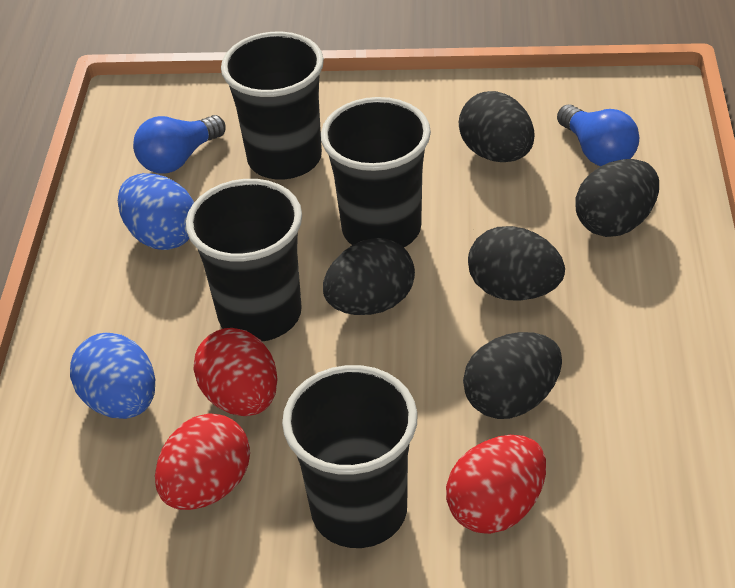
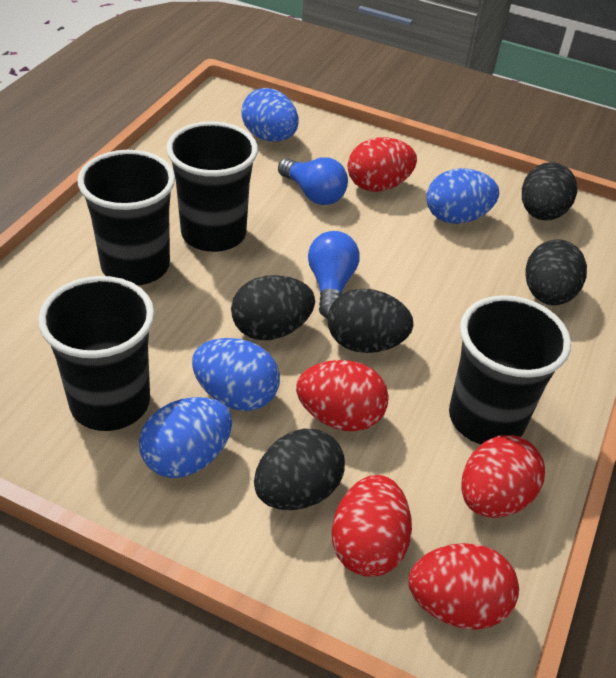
blue egg: 2 -> 4
red egg: 3 -> 5

